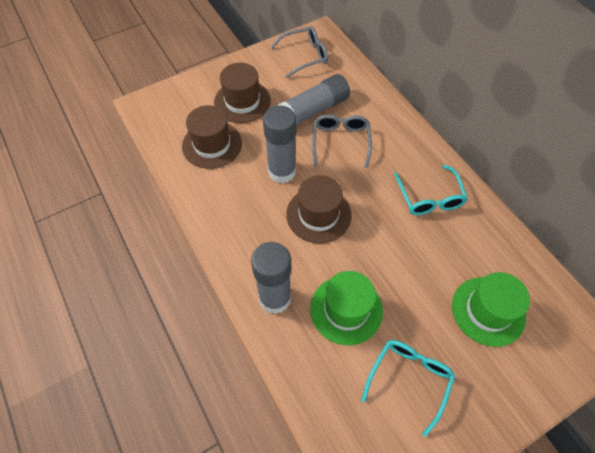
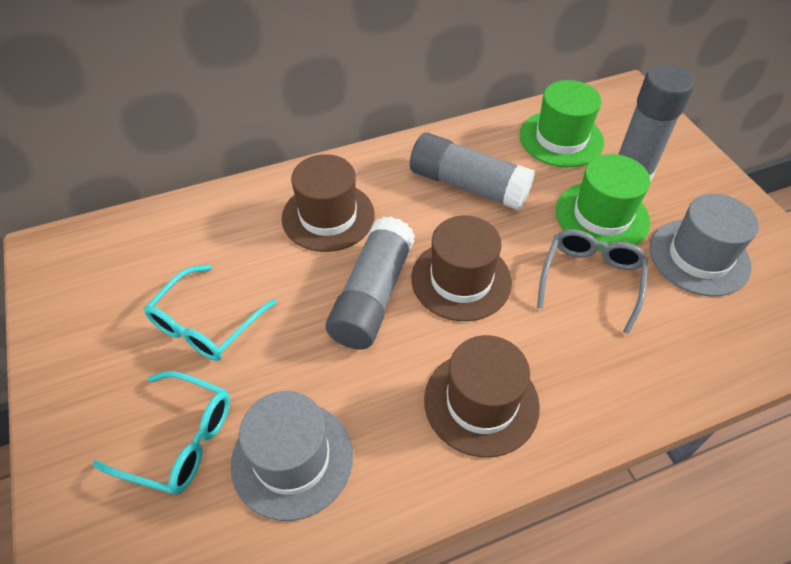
grey glasses: 2 -> 1
grey hat: 0 -> 2

